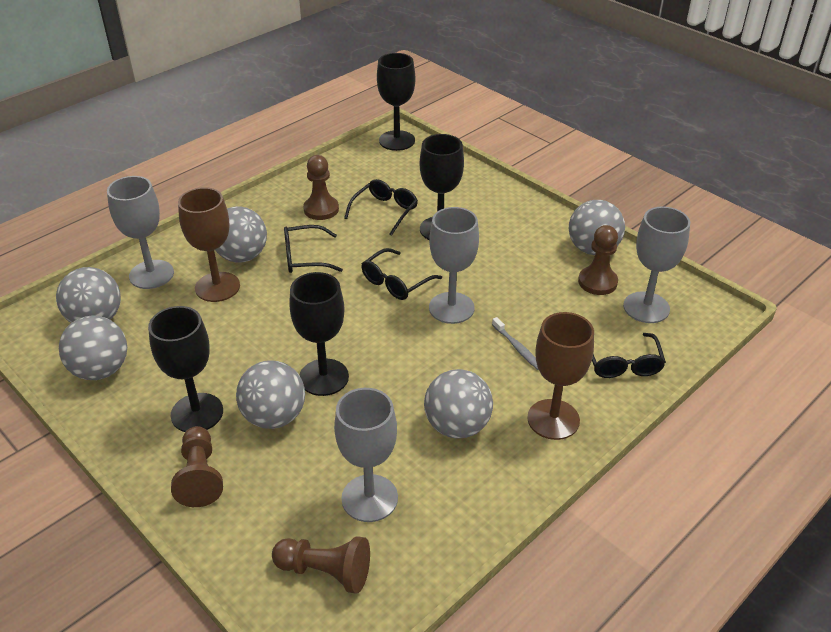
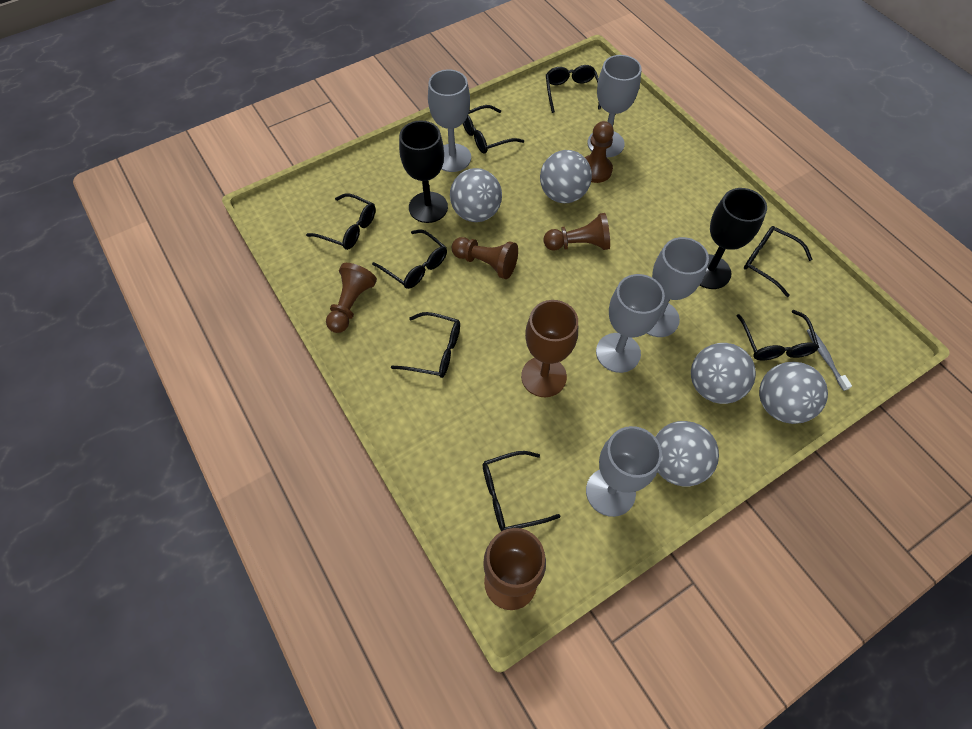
black glasses: 4 -> 8
black goblet: 4 -> 2
grey ball: 6 -> 5
grey goblet: 4 -> 5

